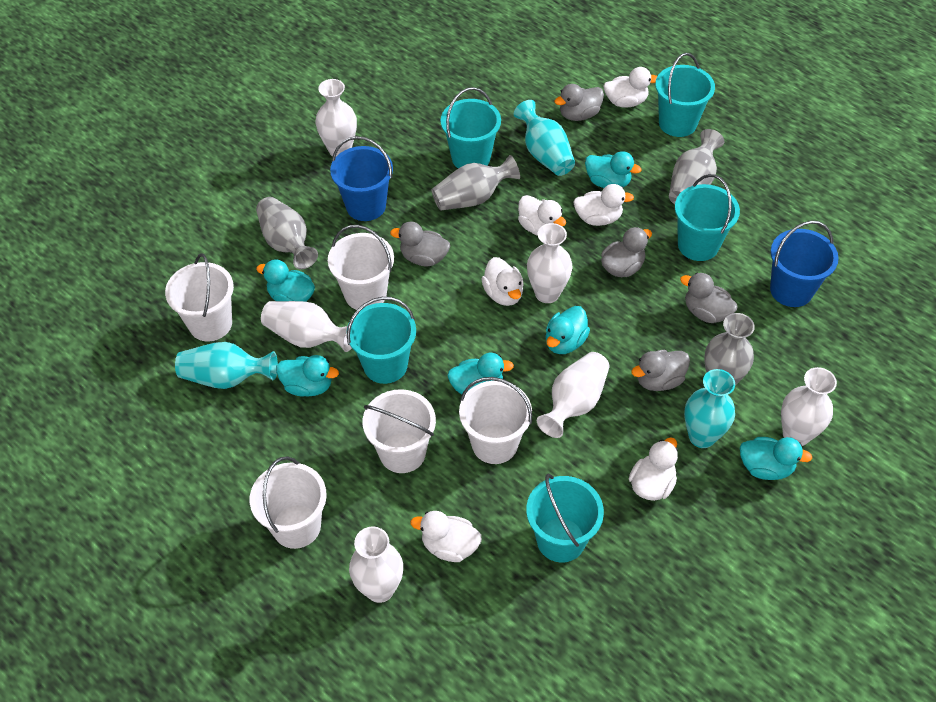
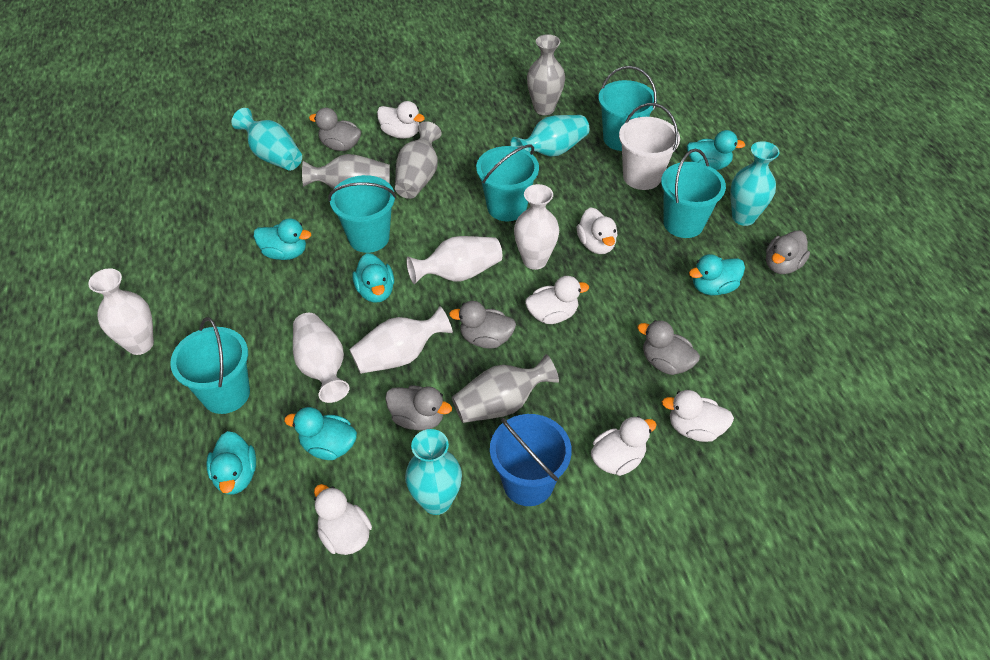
blue bucket: 2 -> 1
turquoise vase: 3 -> 4
white bucket: 5 -> 1
white vase: 6 -> 5

